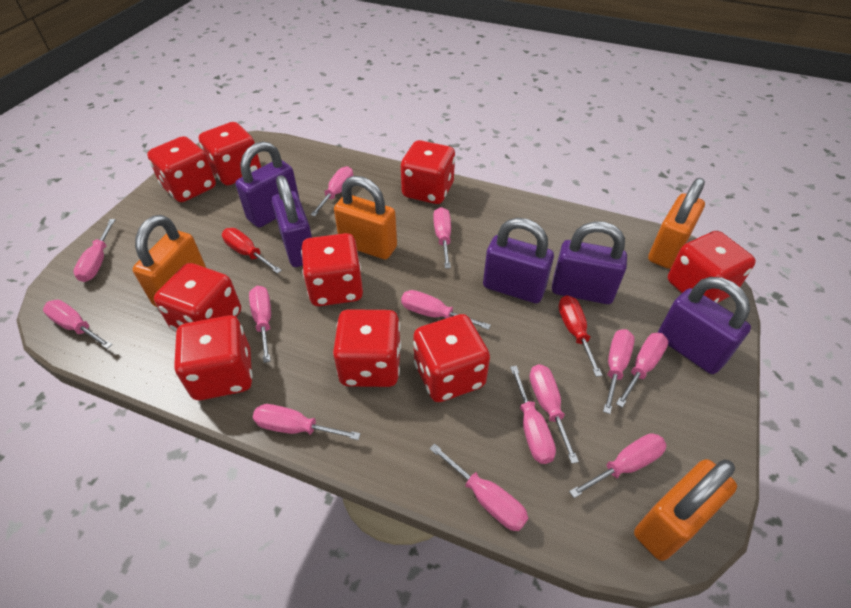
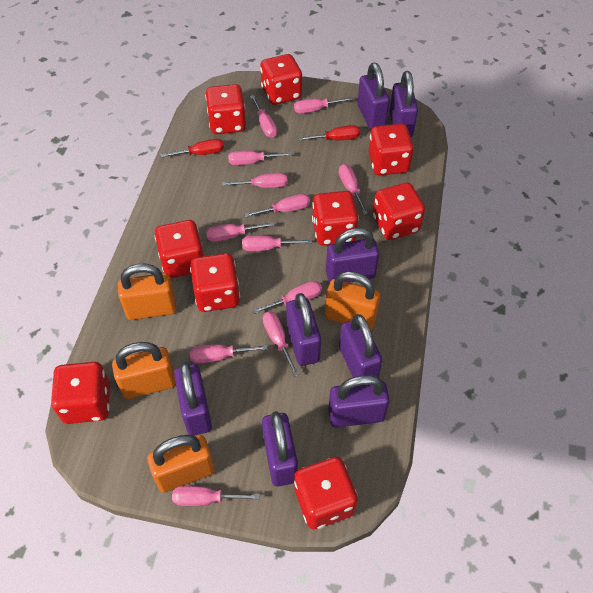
pink screwdriver: 13 -> 12
purple padlock: 5 -> 8

